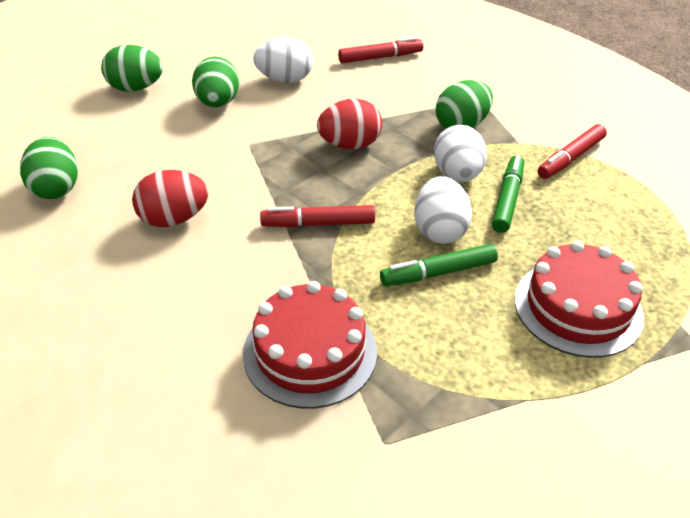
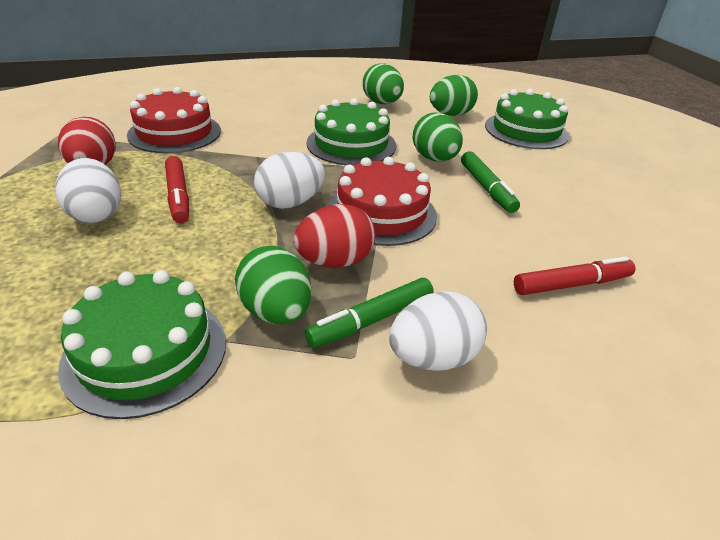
green cake: 0 -> 3
red marker: 3 -> 2

